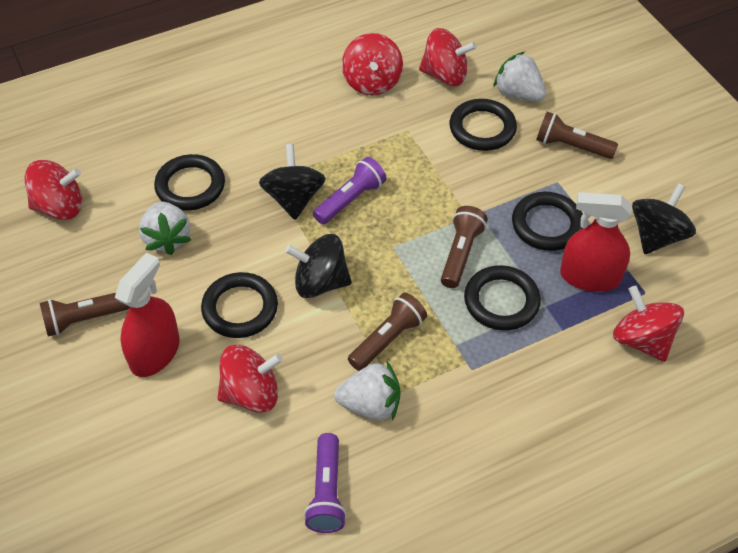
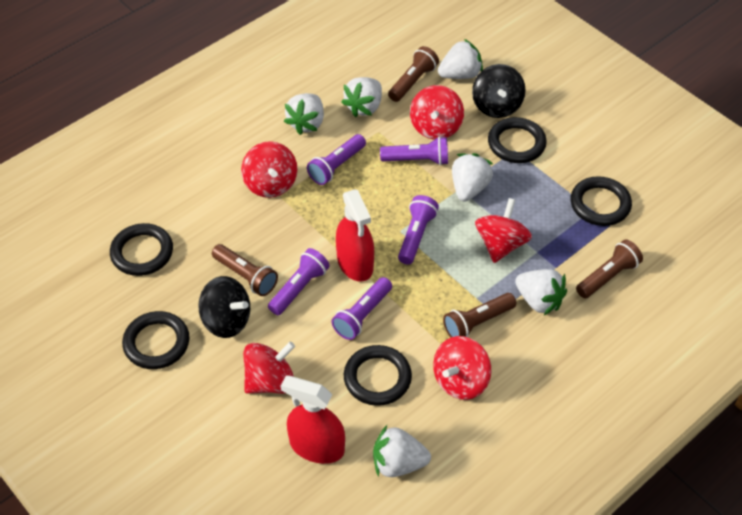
black spinning top: 3 -> 2
purple flashlight: 2 -> 5
white strawberry: 3 -> 6

